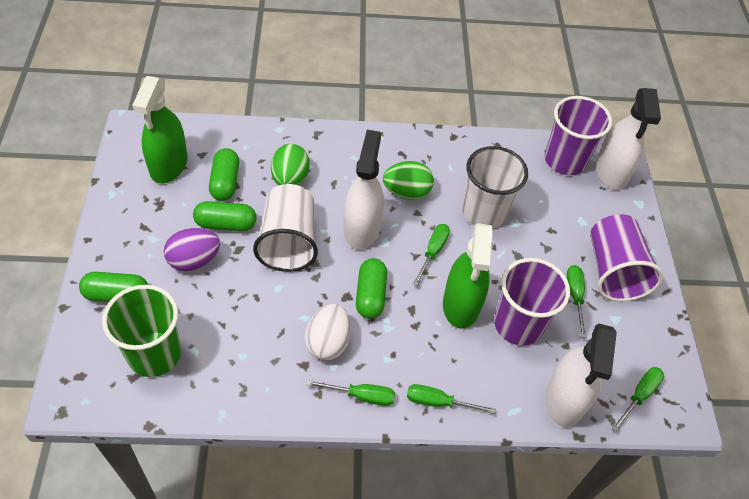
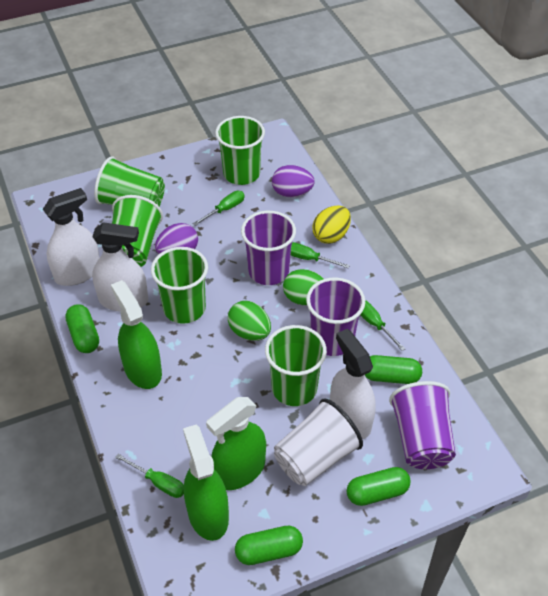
green cup: 1 -> 5
green screwdriver: 5 -> 4
green spray bottle: 2 -> 3
purple egg: 1 -> 2
white cup: 2 -> 1
white egg: 1 -> 0
yellow egg: 0 -> 1

